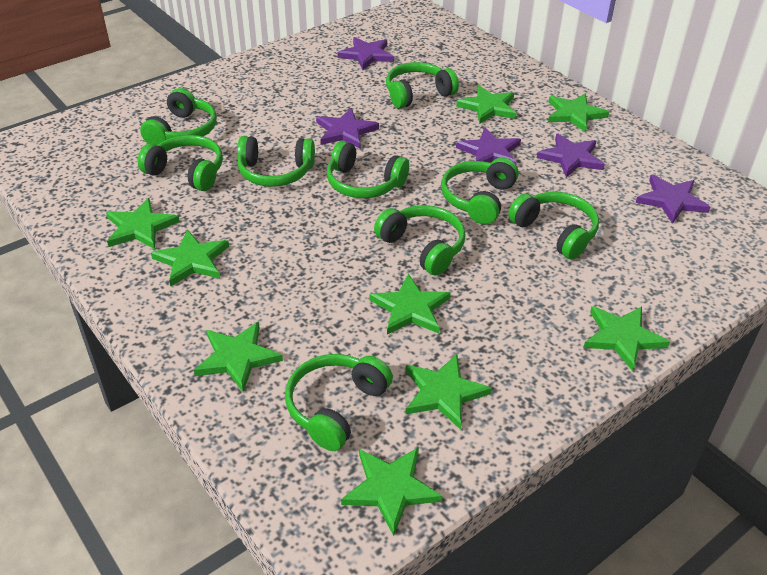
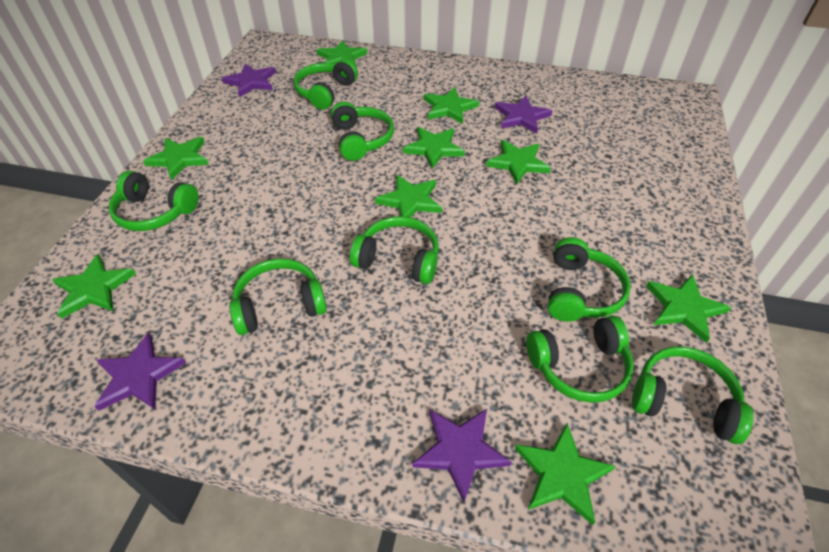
green headphones: 9 -> 8
purple star: 5 -> 4

